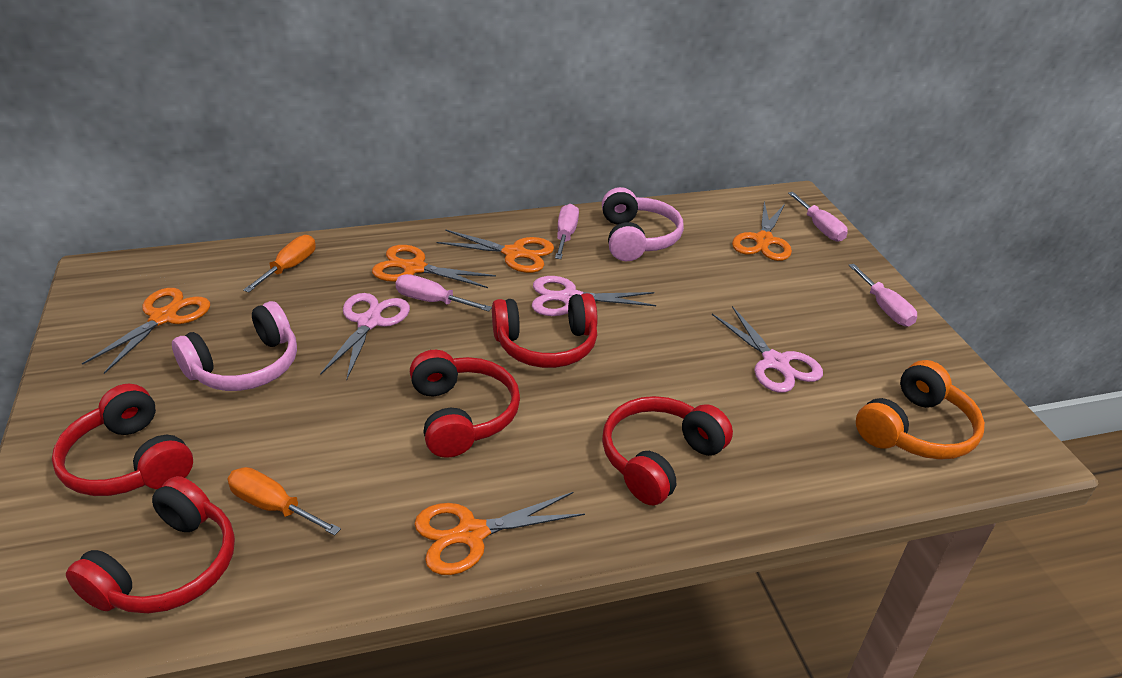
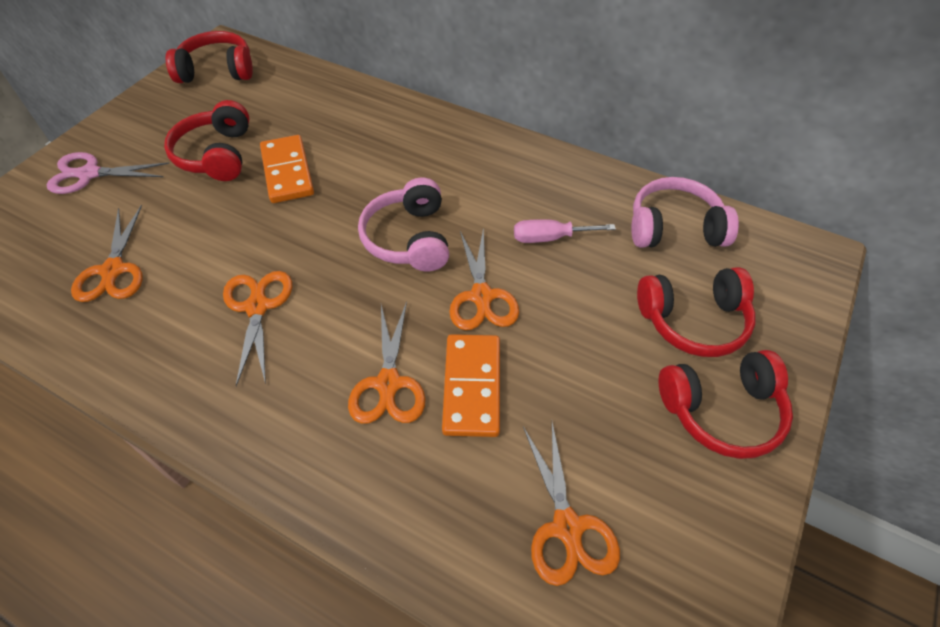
orange domino: 0 -> 2
orange headphones: 1 -> 0
orange screwdriver: 2 -> 0
pink scissors: 3 -> 1
pink screwdriver: 4 -> 1
red headphones: 5 -> 4

